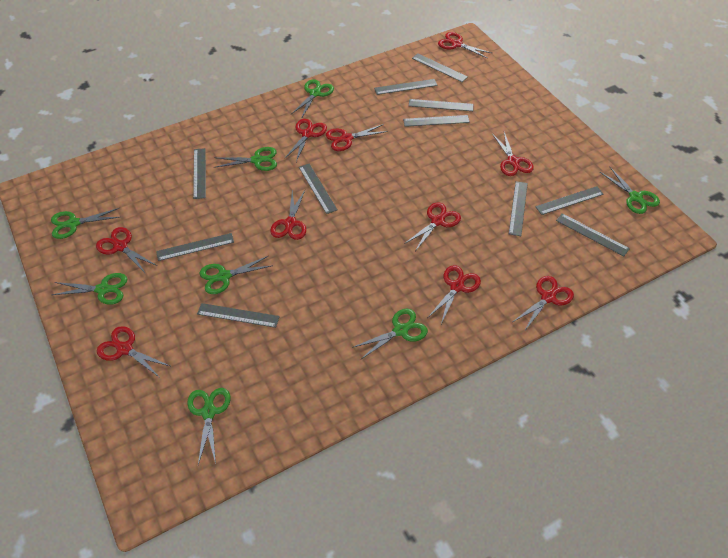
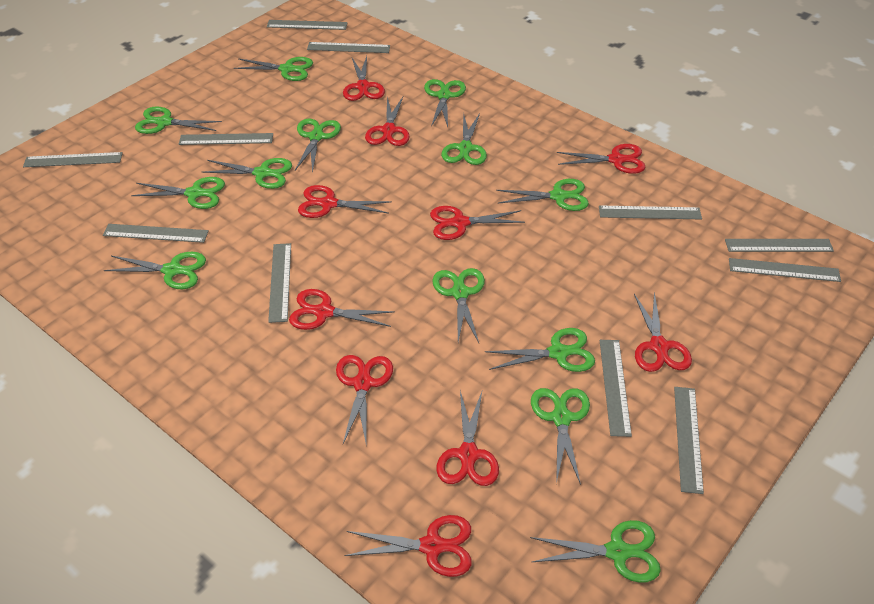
green scissors: 8 -> 13

